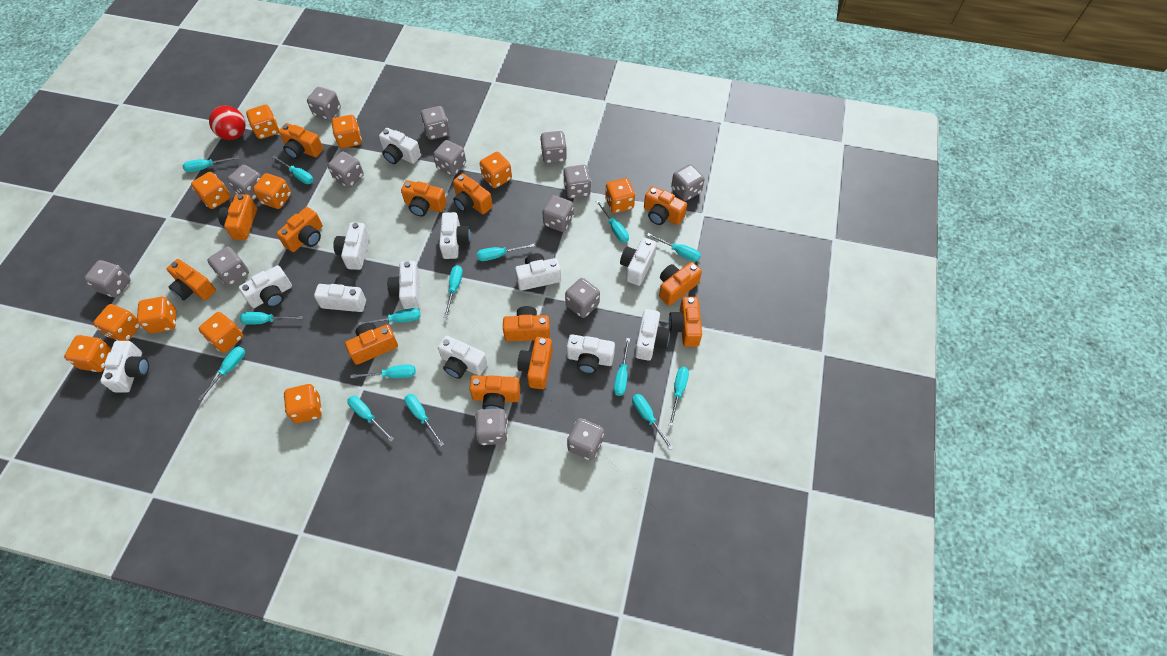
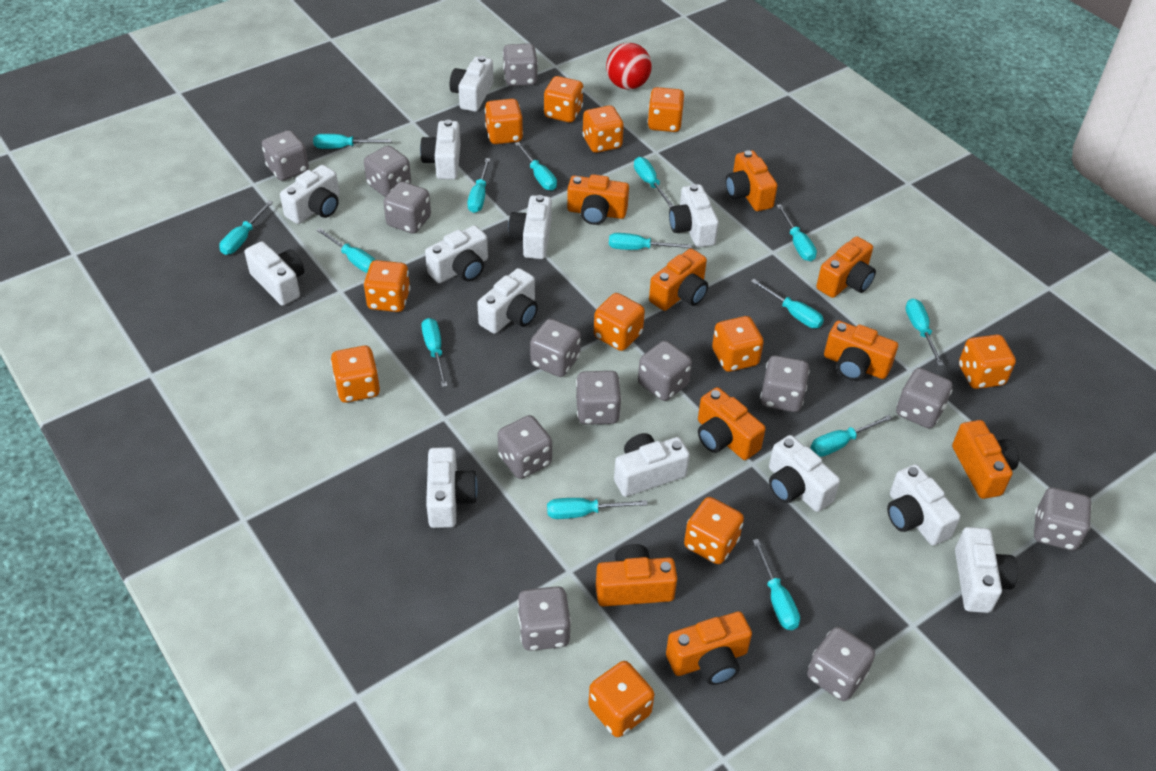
grey dice: 14 -> 13
orange camera: 13 -> 9
turquoise screwdriver: 15 -> 14
white camera: 12 -> 13

